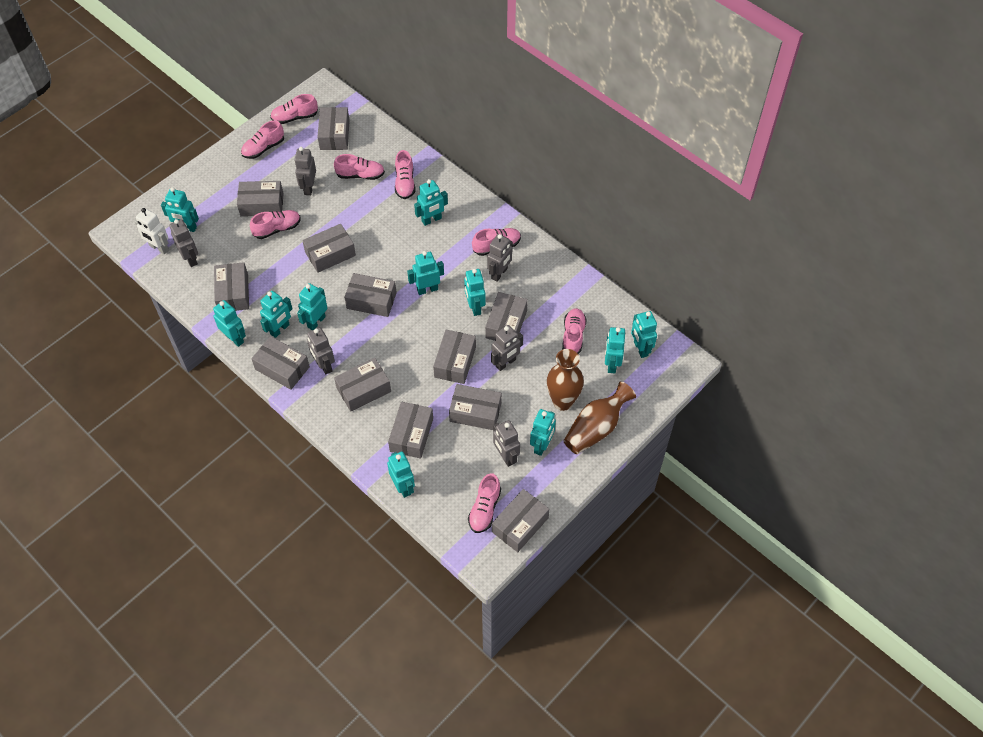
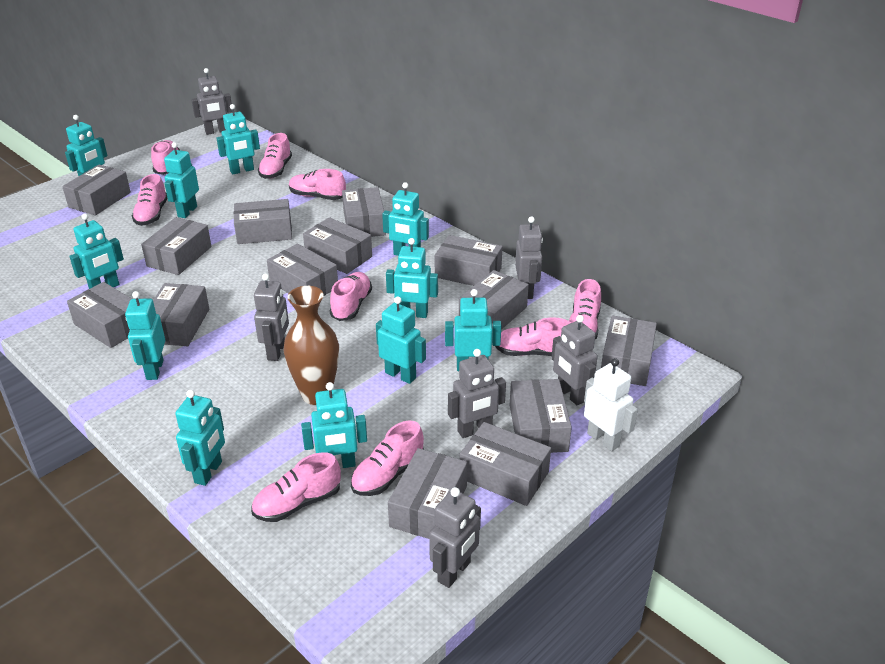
brown vase: 2 -> 1
grey box: 12 -> 14
pink shoe: 8 -> 9

